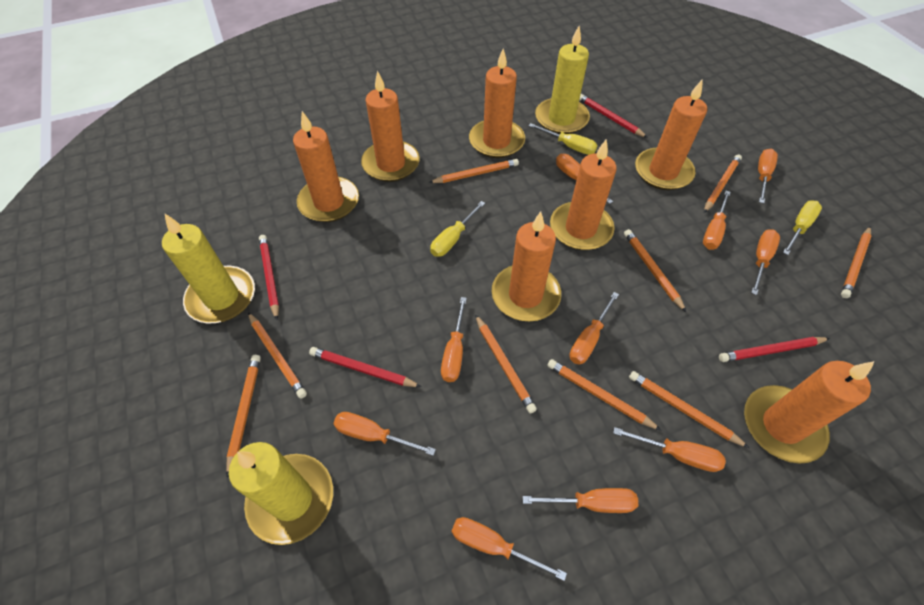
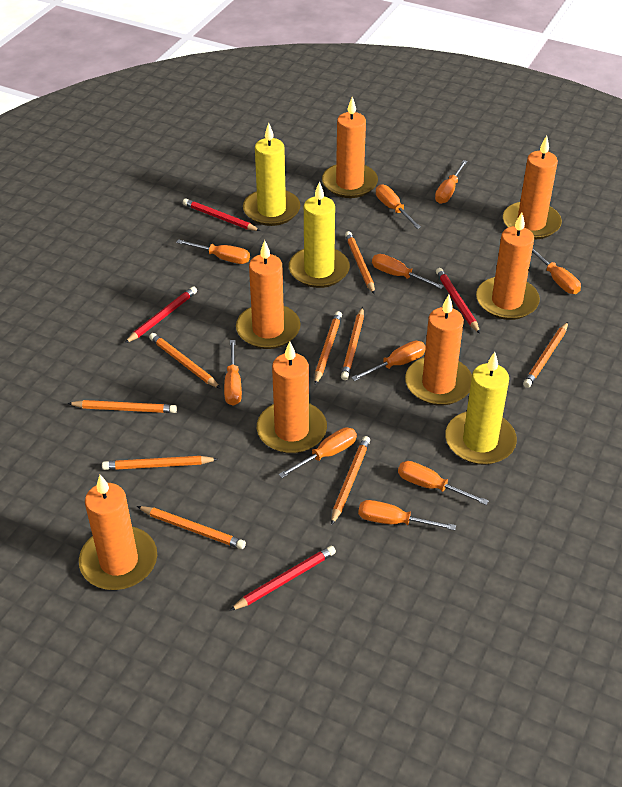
yellow screwdriver: 3 -> 0

